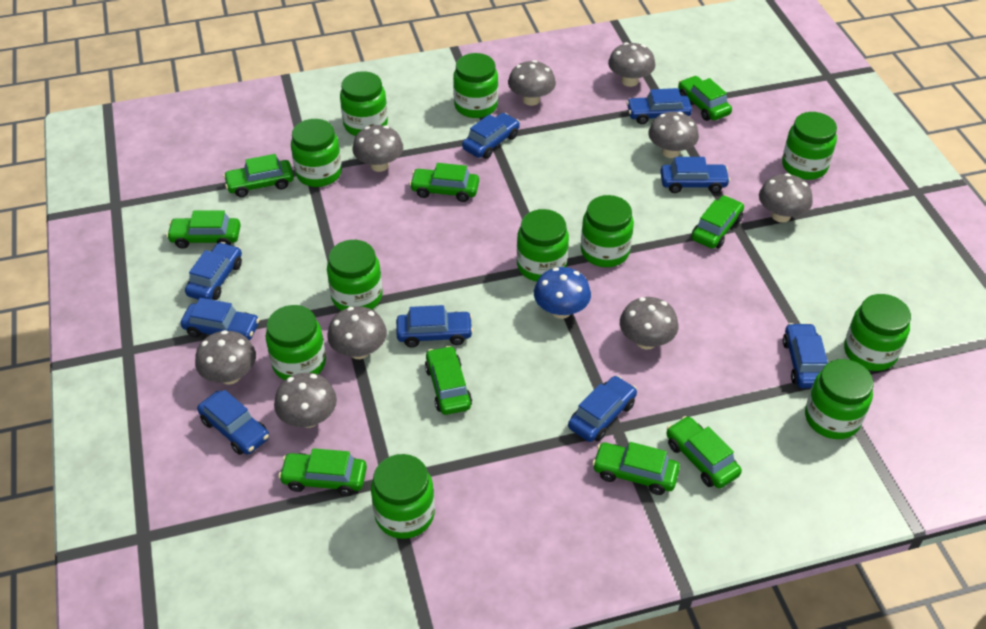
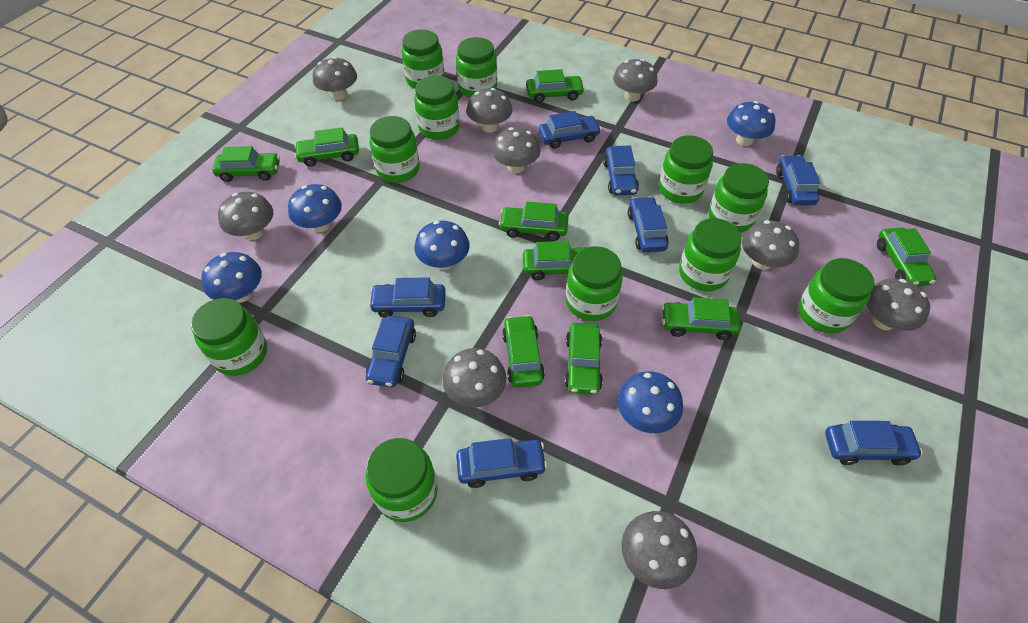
blue car: 9 -> 8
blue mushroom: 1 -> 5

